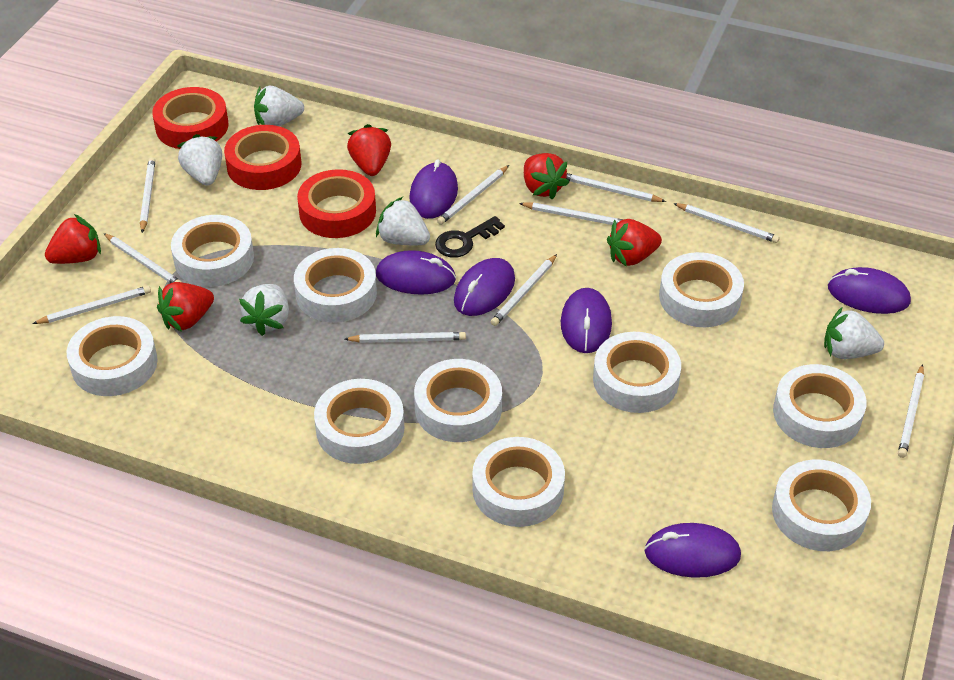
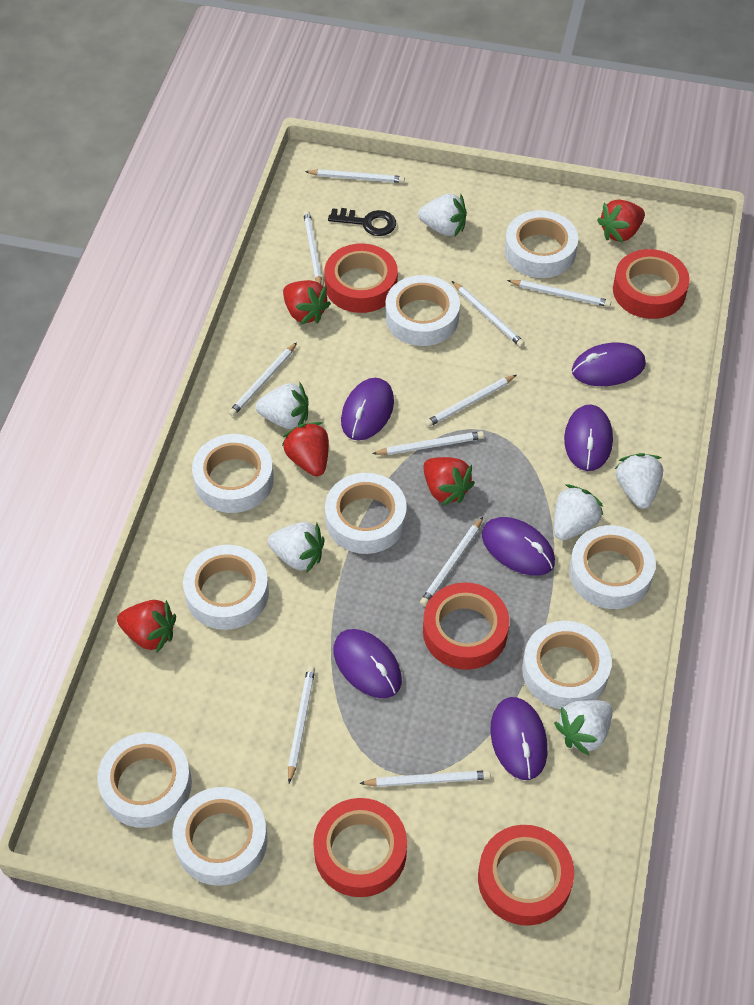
red tape: 3 -> 5
white strawberry: 5 -> 6
white tape: 10 -> 9

